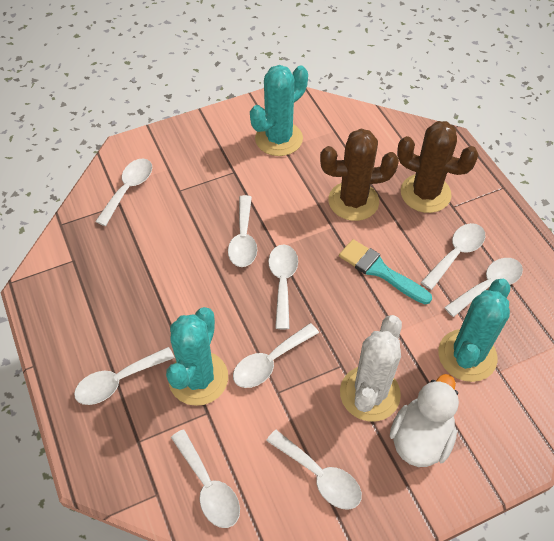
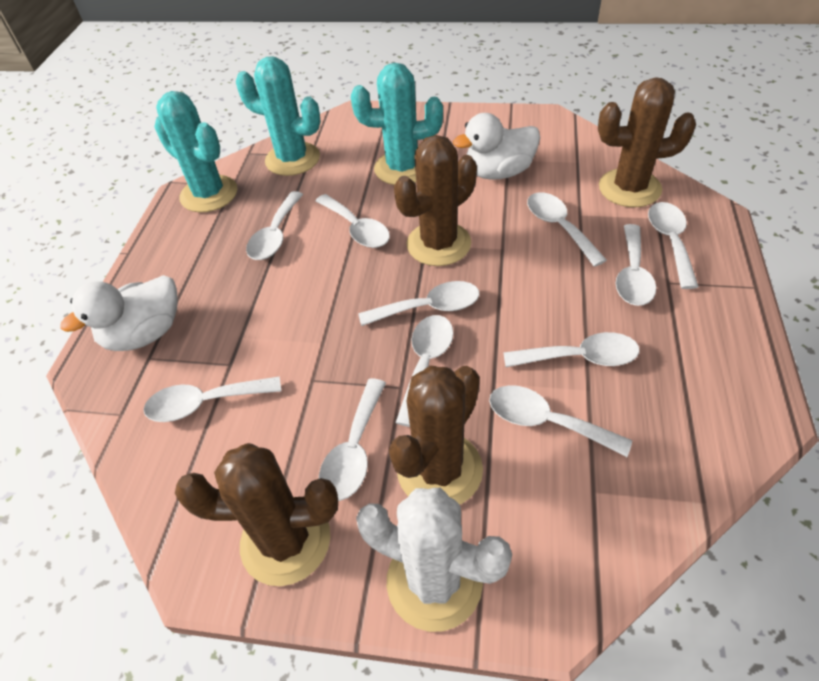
brown cactus: 2 -> 4
turquoise brush: 1 -> 0
white duck: 1 -> 2
white spoon: 9 -> 11

